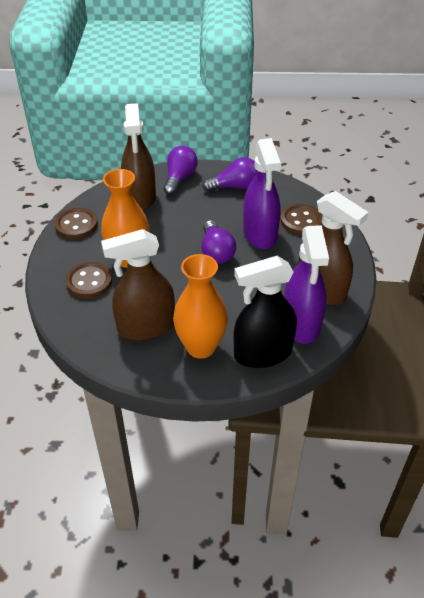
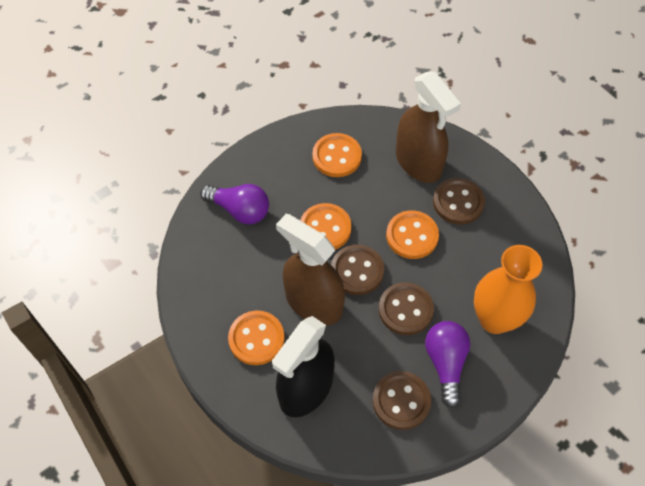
brown button: 3 -> 4
brown spray bottle: 3 -> 2
orange button: 0 -> 4
orange vase: 2 -> 1
purple light bulb: 3 -> 2
purple spray bottle: 2 -> 0

